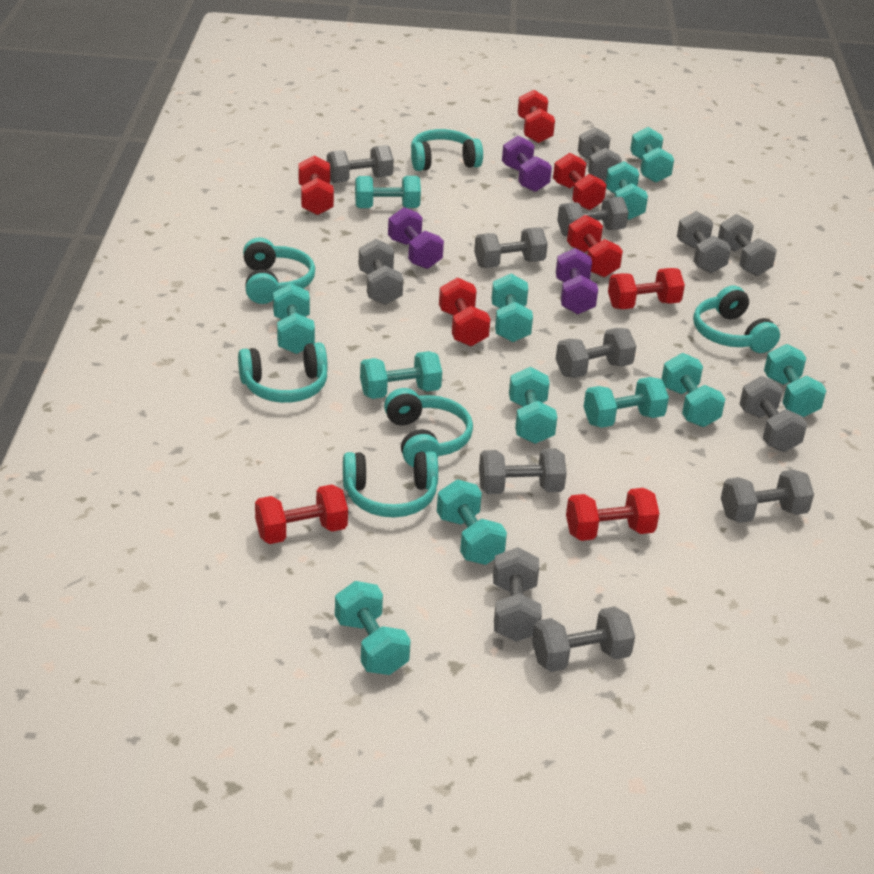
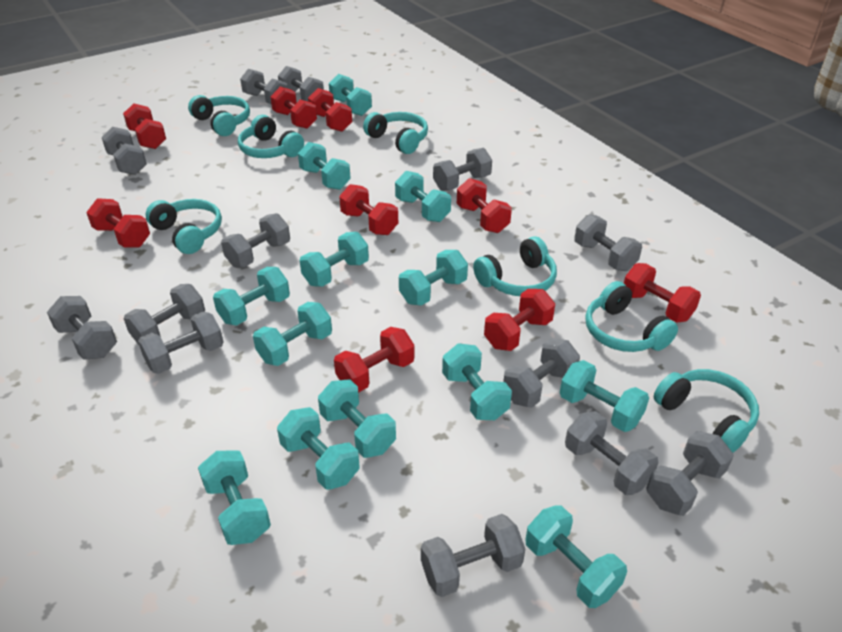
purple dumbbell: 3 -> 0
red dumbbell: 8 -> 9
turquoise dumbbell: 12 -> 13
turquoise headphones: 6 -> 7

